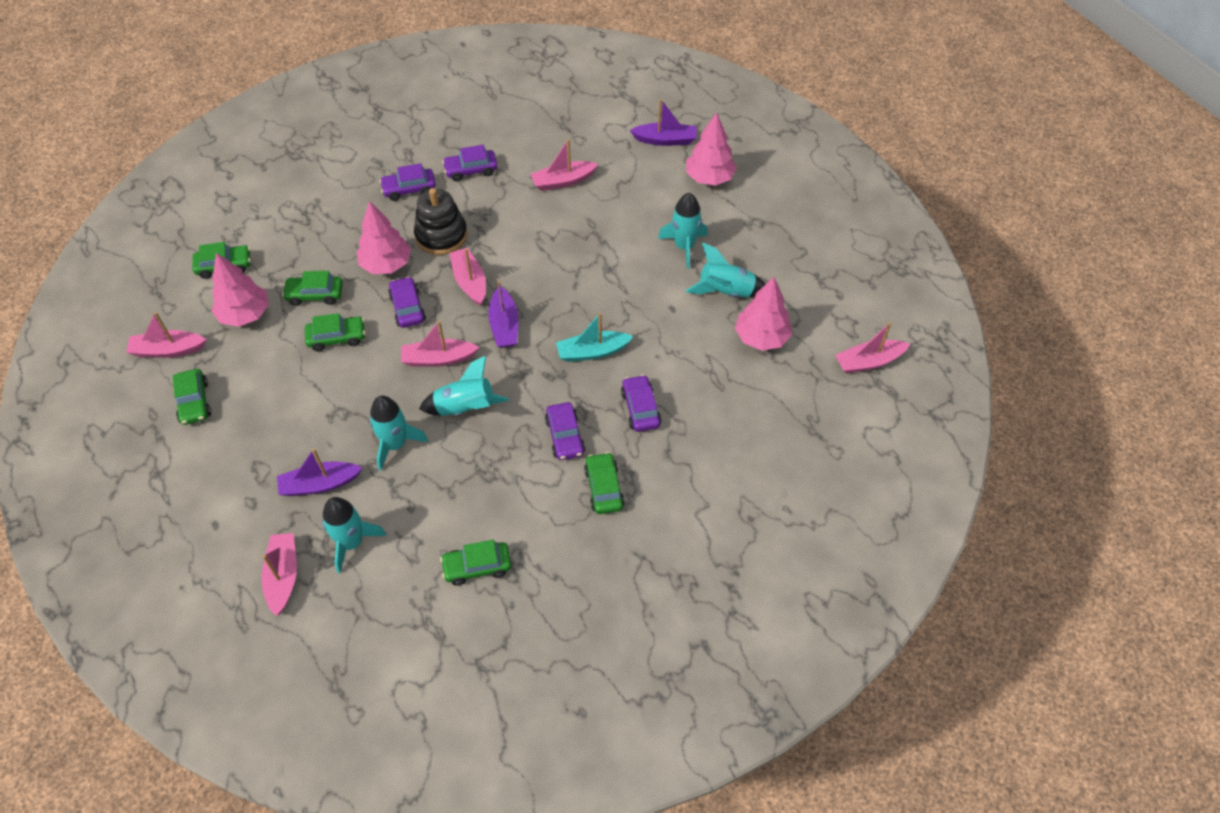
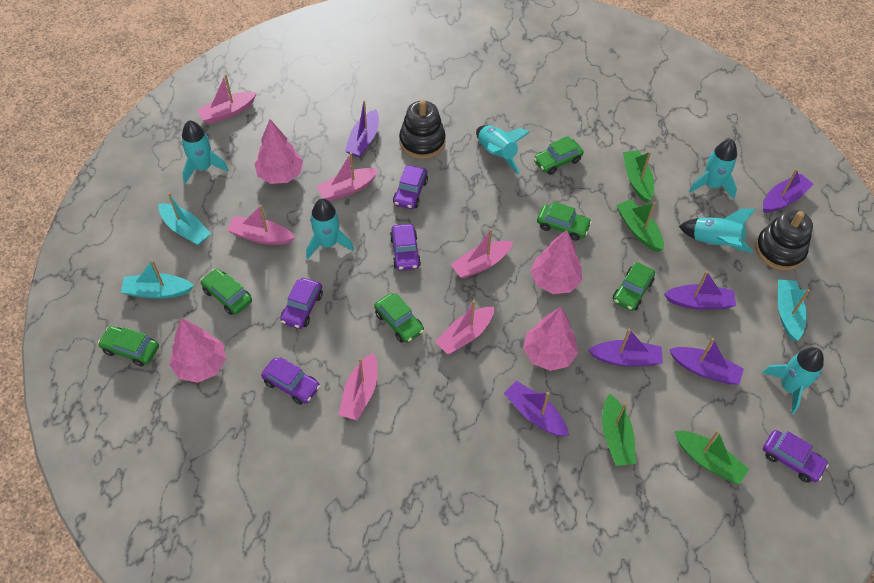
black stacking toy: 1 -> 2
green boat: 0 -> 4
purple boat: 3 -> 6
turquoise boat: 1 -> 3
turquoise rocket: 5 -> 6

